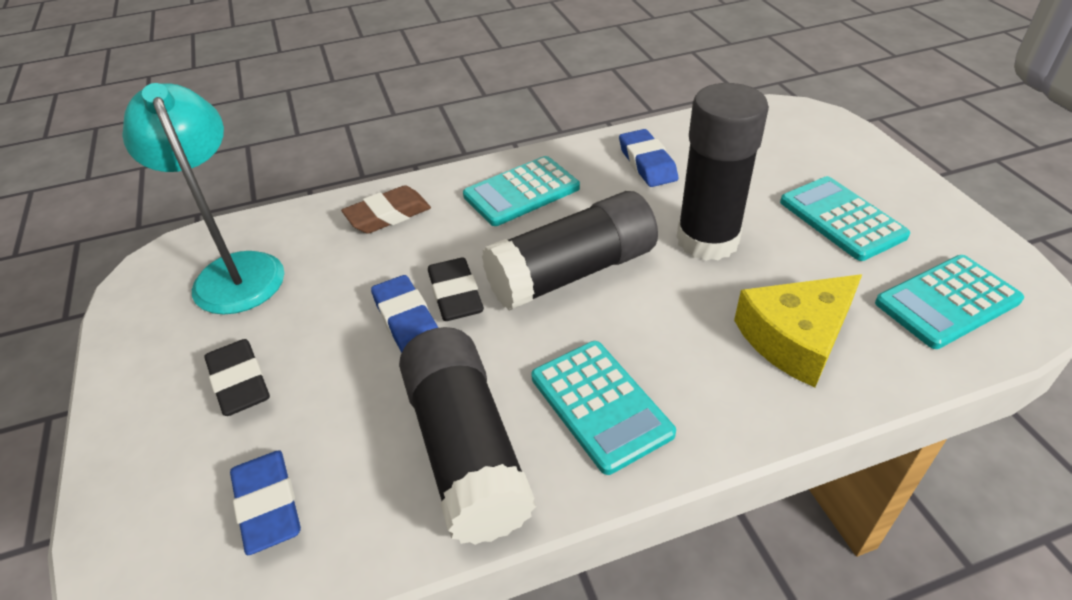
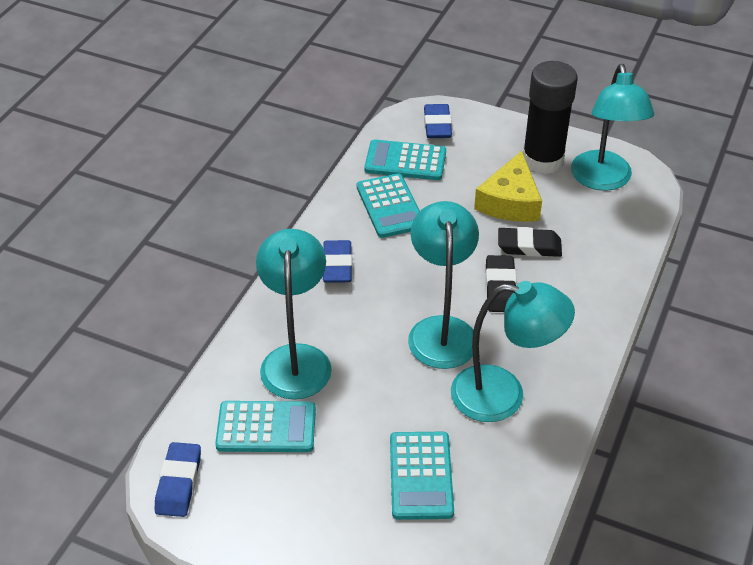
black glue stick: 3 -> 1
brown eraser: 1 -> 0
turquoise lamp: 1 -> 4

